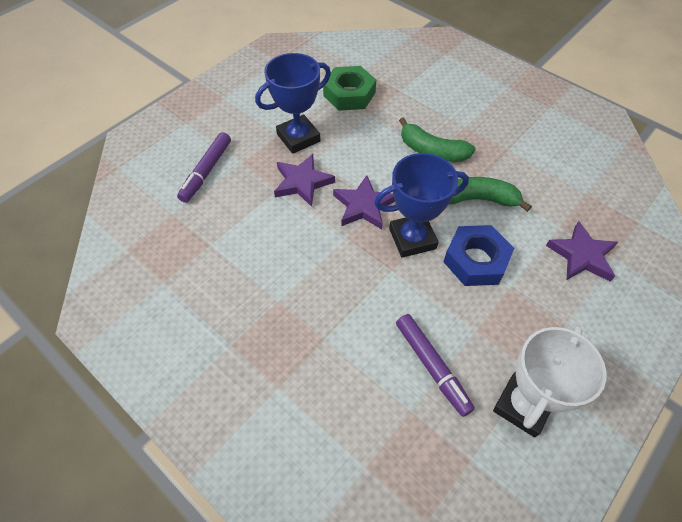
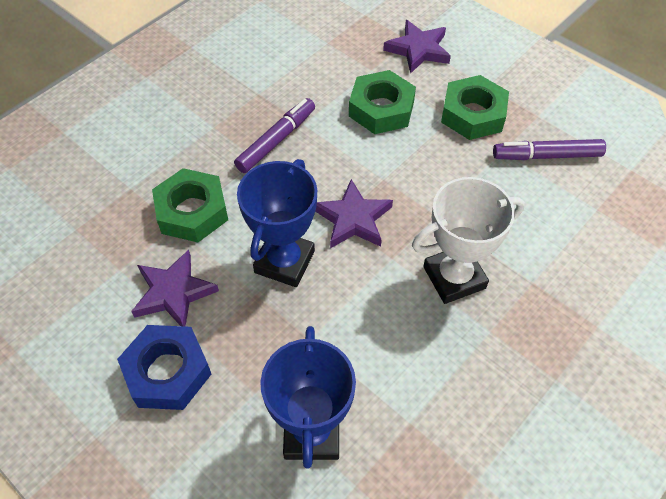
green banana: 2 -> 0
green nut: 1 -> 3

